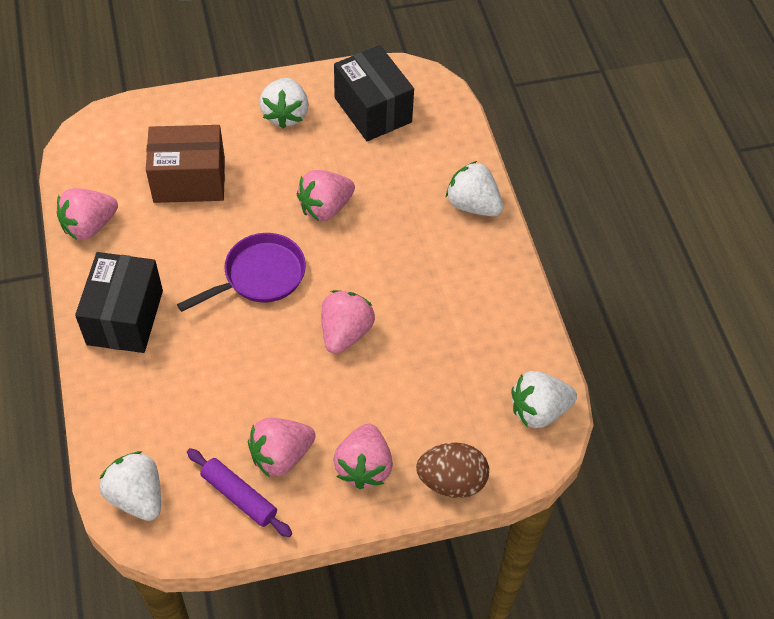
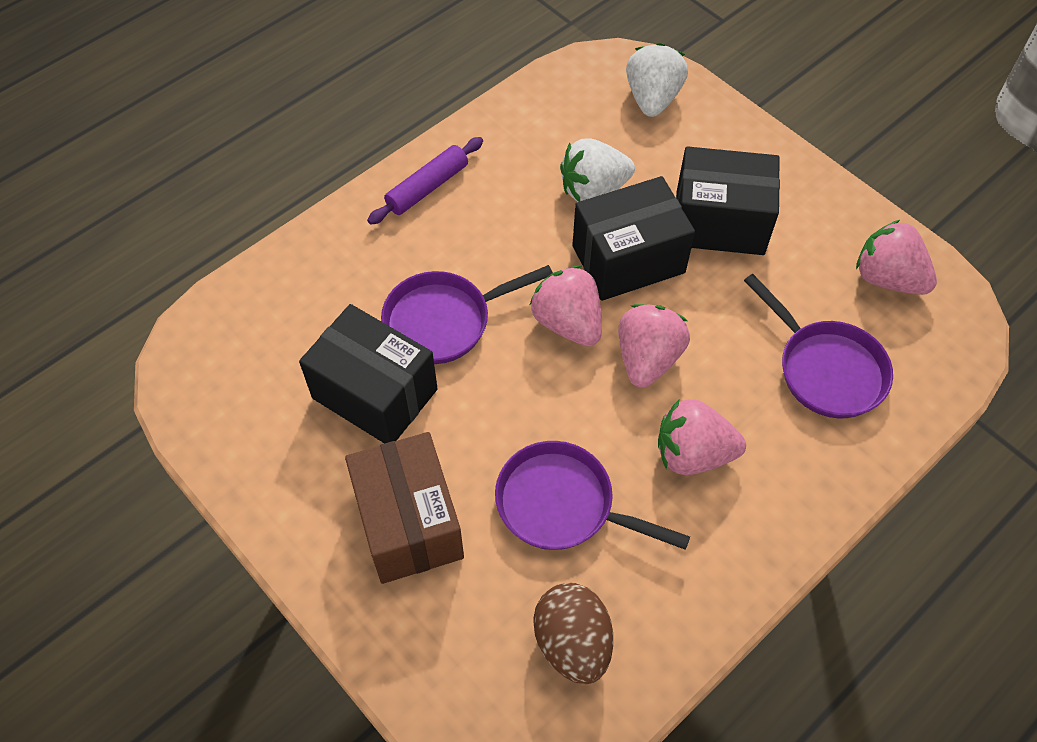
black box: 2 -> 3
pink strawberry: 5 -> 4
purple pan: 1 -> 3
white strawberry: 4 -> 2

